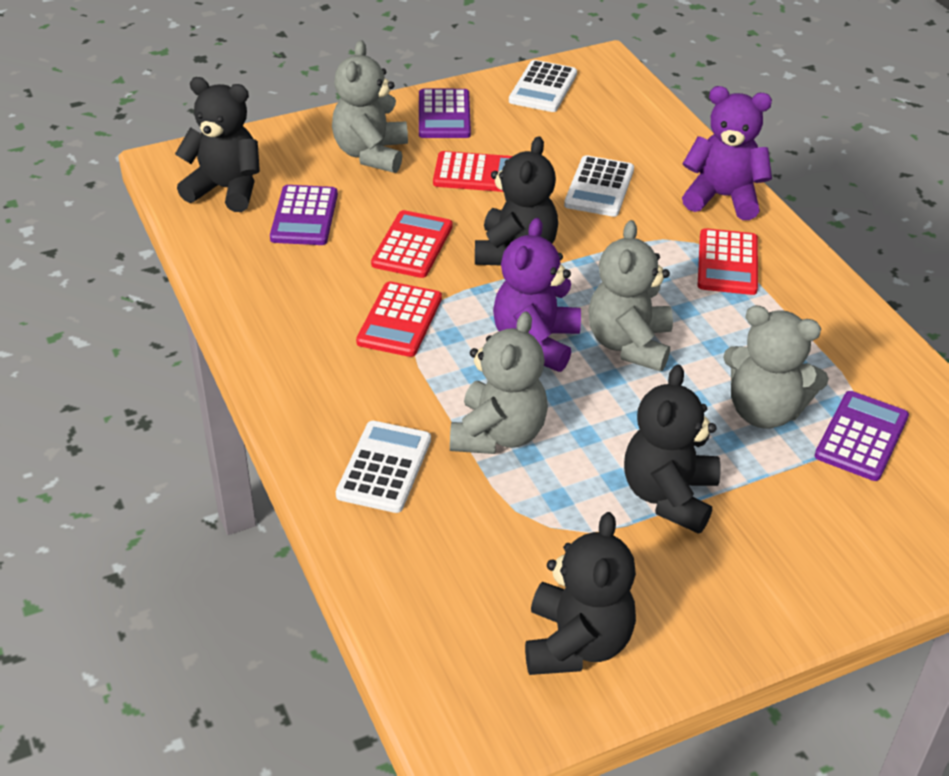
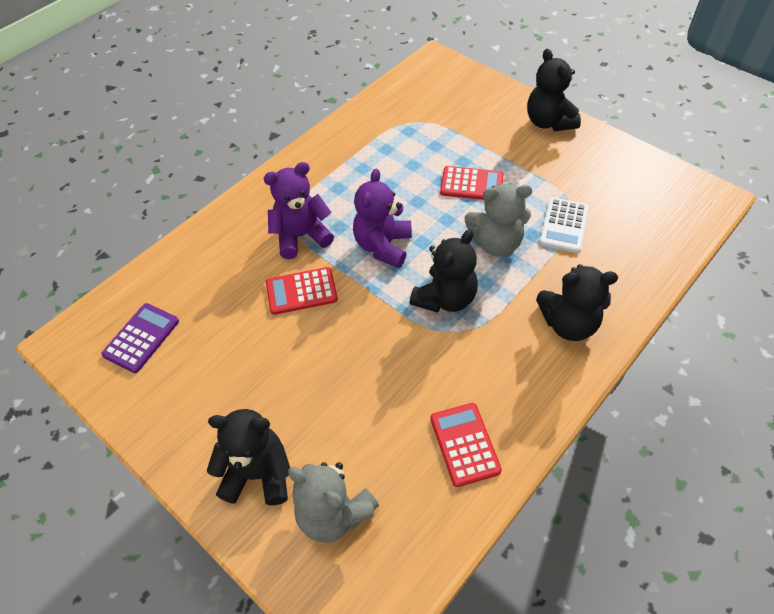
grey teddy bear: 4 -> 2
purple calculator: 3 -> 1
red calculator: 4 -> 3
white calculator: 3 -> 1

